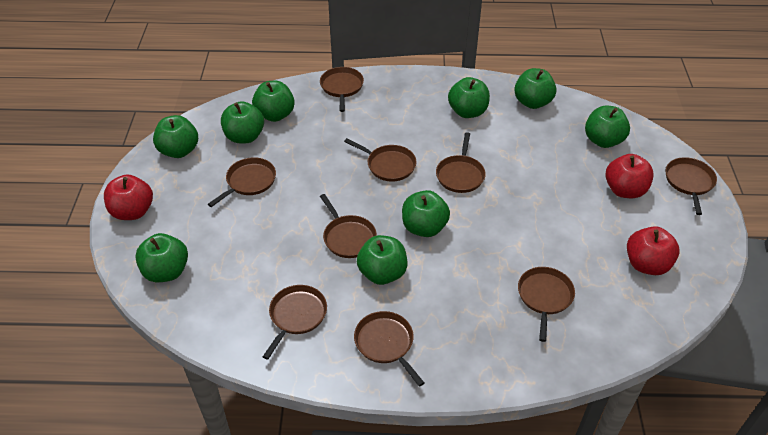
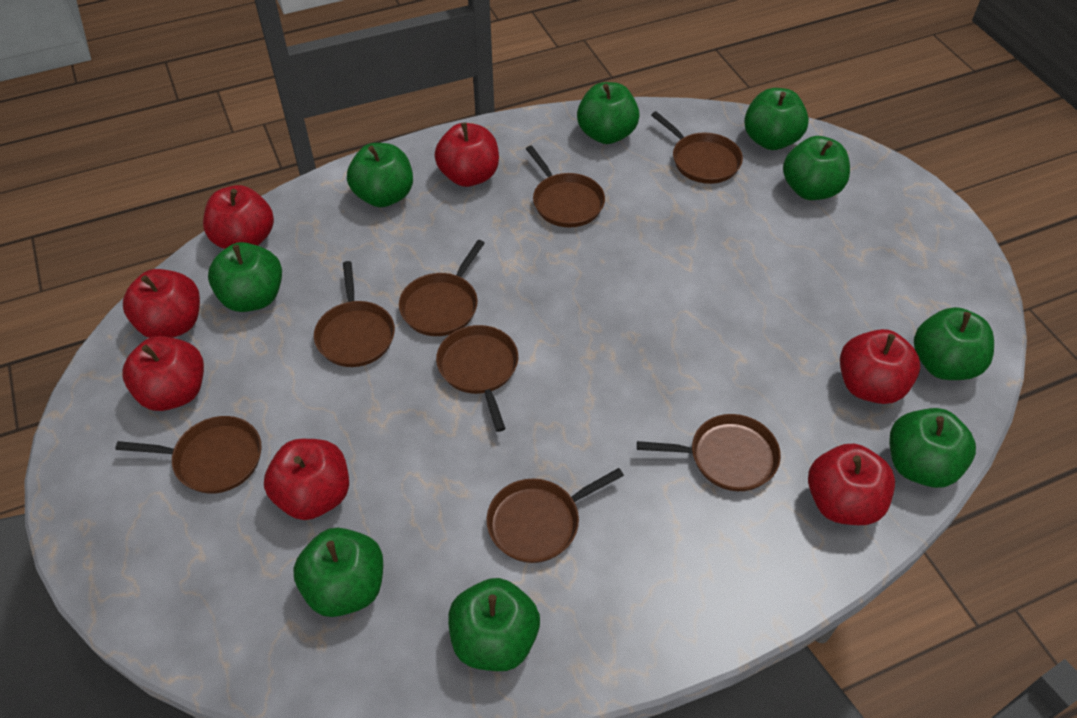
brown pan: 9 -> 8
red apple: 3 -> 7

